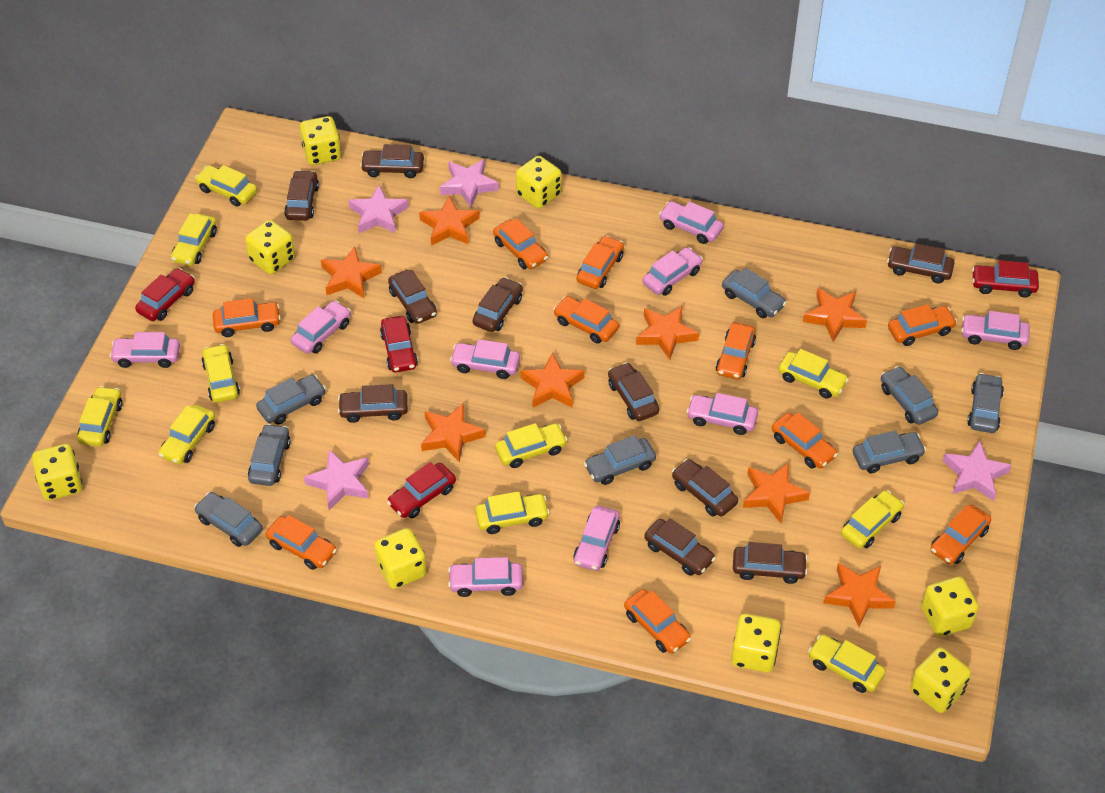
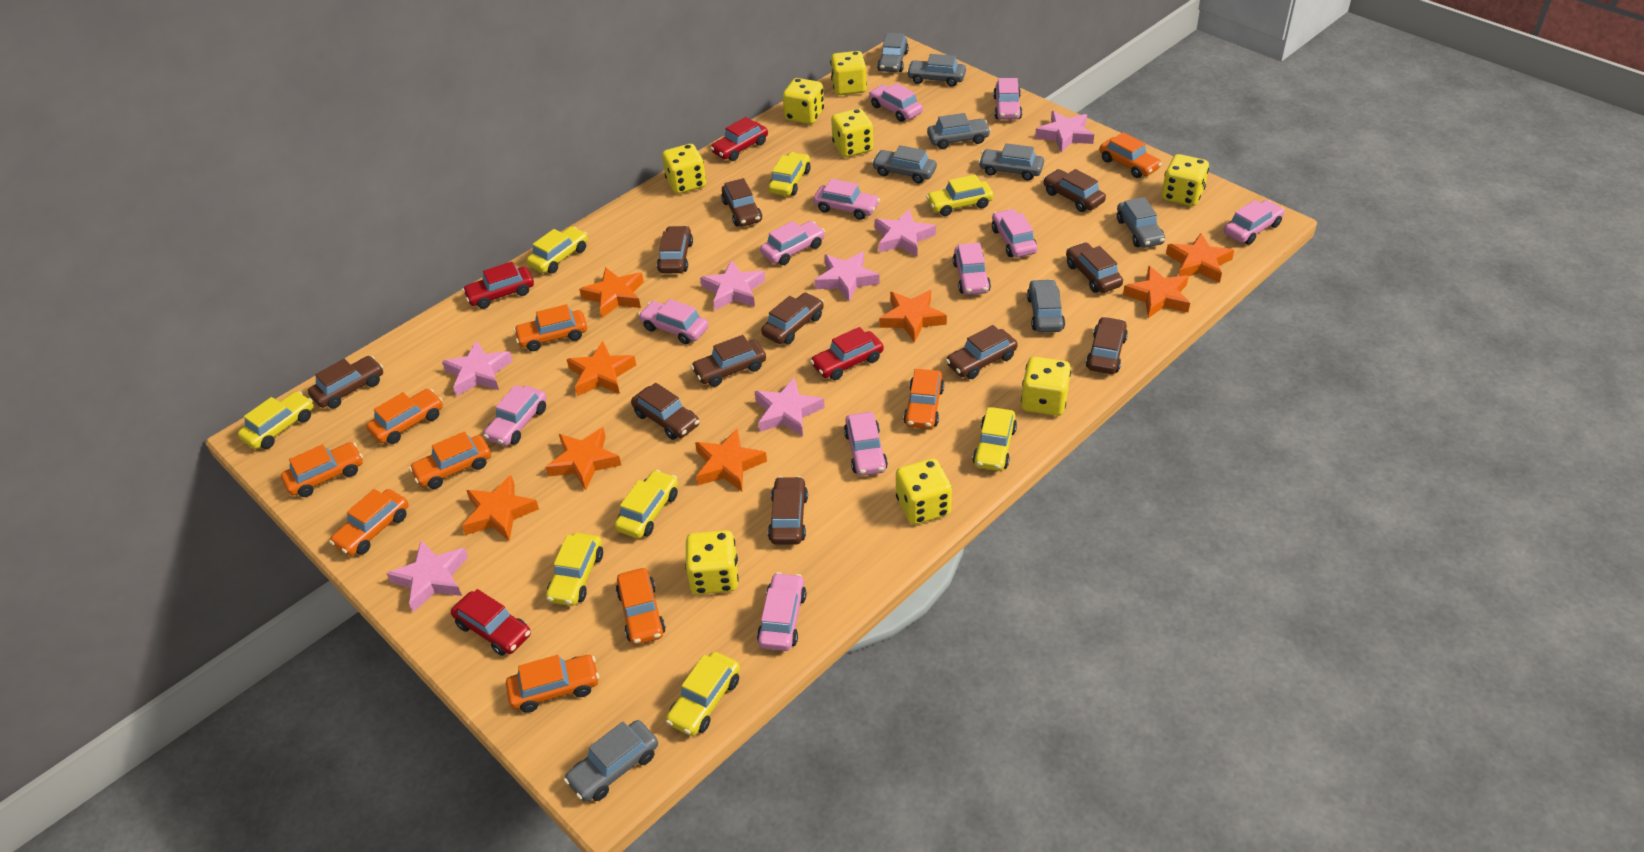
brown car: 10 -> 11
orange car: 10 -> 9
pink car: 9 -> 11
pink star: 4 -> 7
yellow car: 10 -> 8

